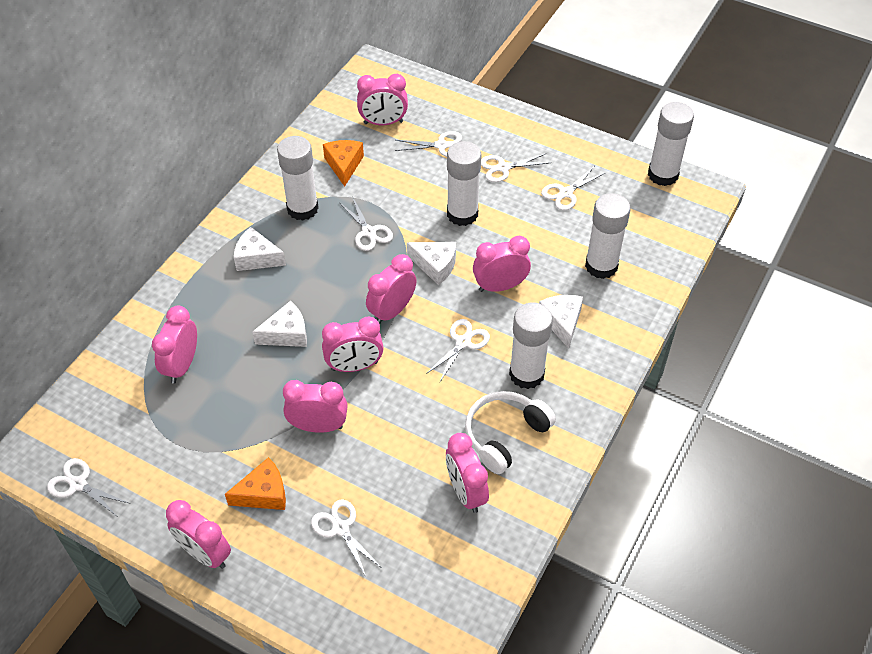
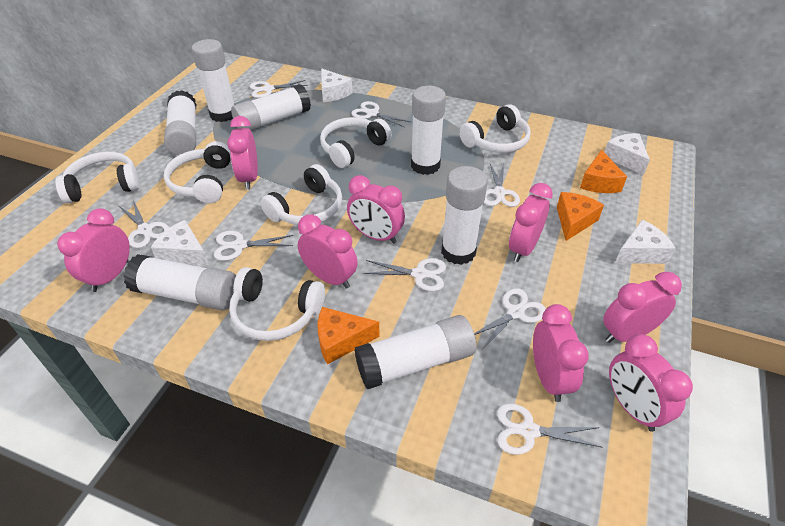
orange cheese: 2 -> 3
white glue stick: 5 -> 7
white headphones: 1 -> 6
white scissors: 7 -> 8

